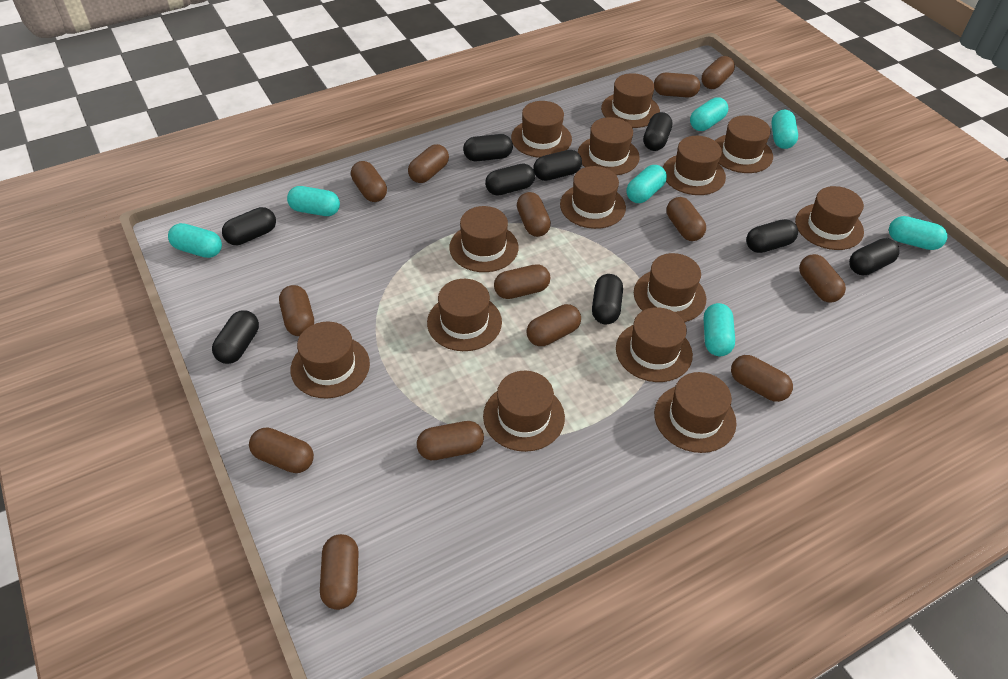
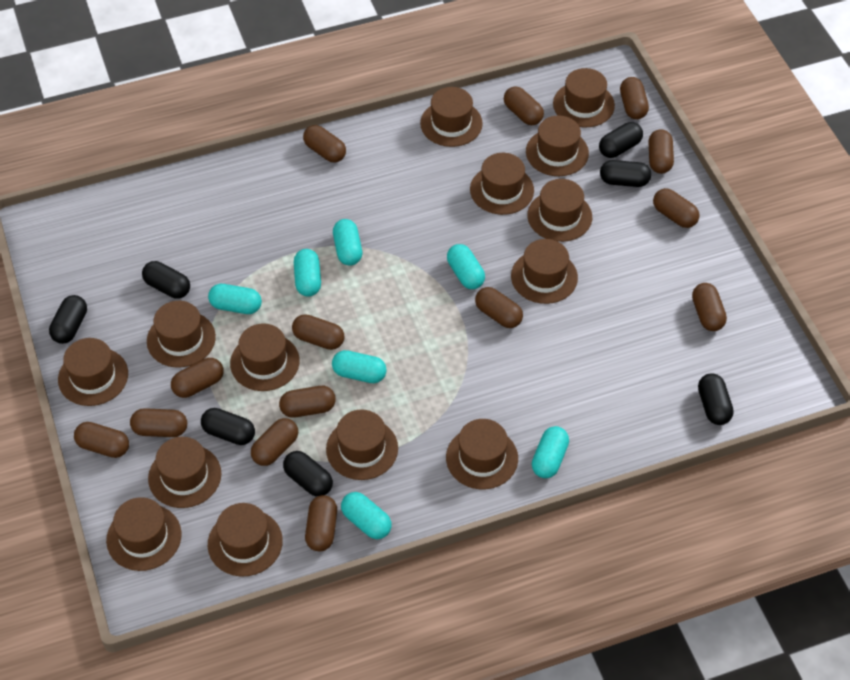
black capsule: 9 -> 7

